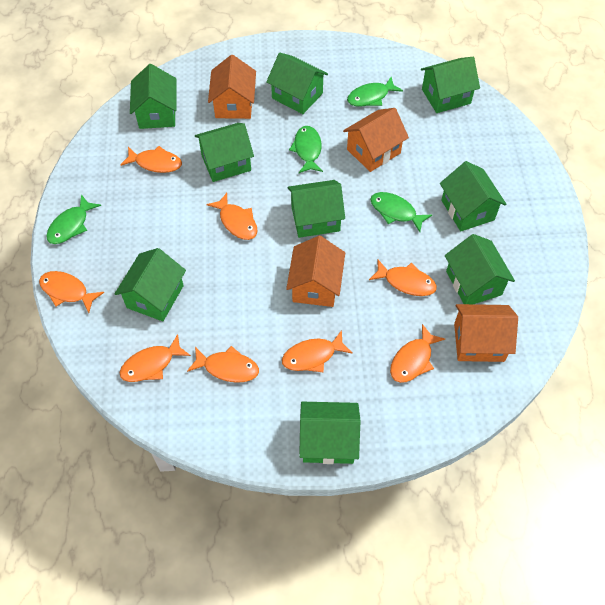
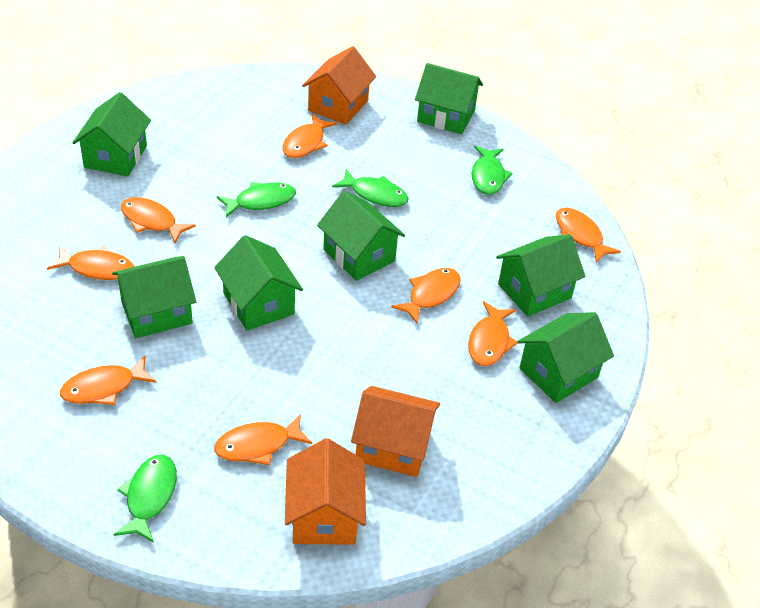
green house: 9 -> 7
orange house: 4 -> 3

